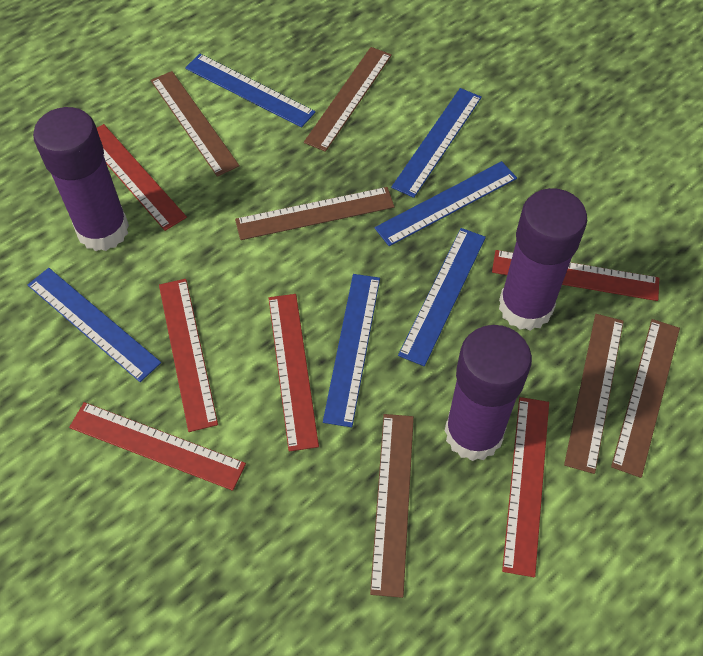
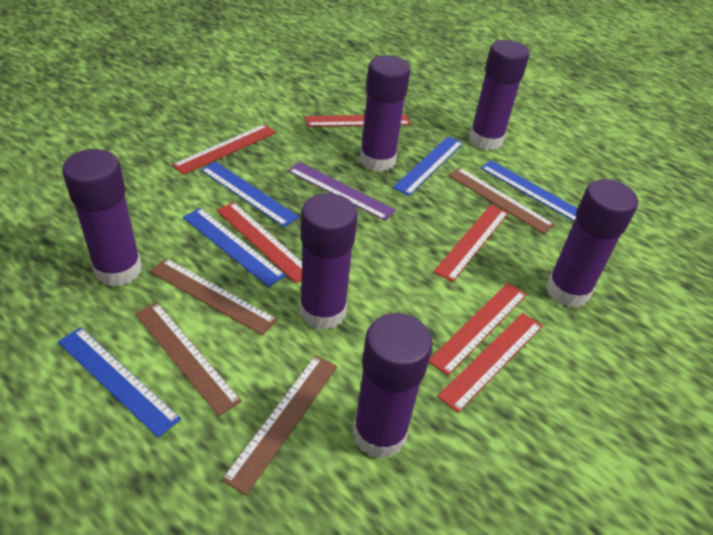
blue ruler: 6 -> 5
brown ruler: 6 -> 4
purple glue stick: 3 -> 6
purple ruler: 0 -> 1

